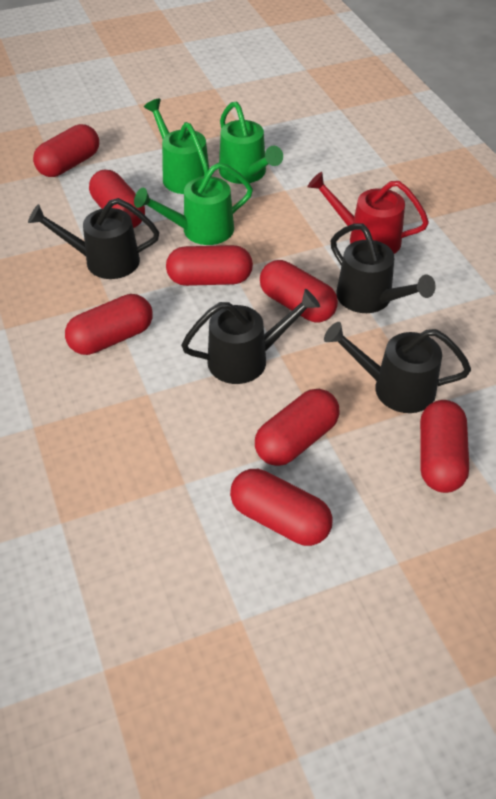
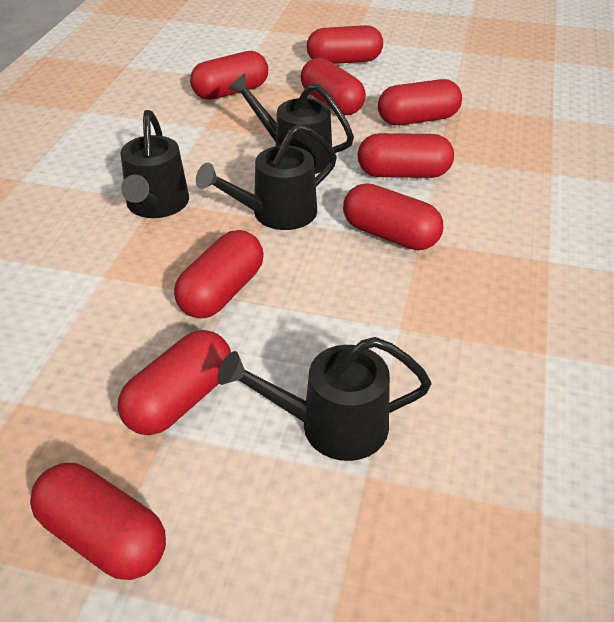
green watering can: 3 -> 0
red capsule: 8 -> 9
red watering can: 1 -> 0

